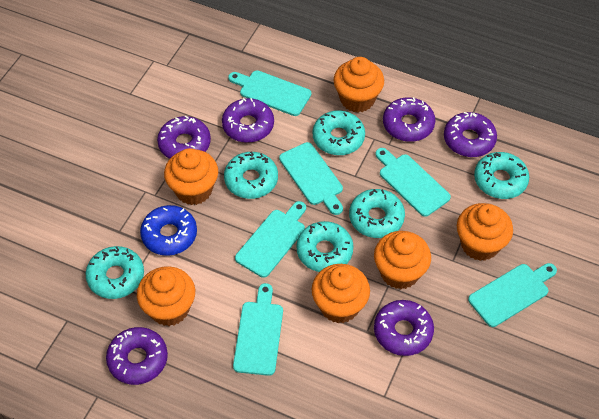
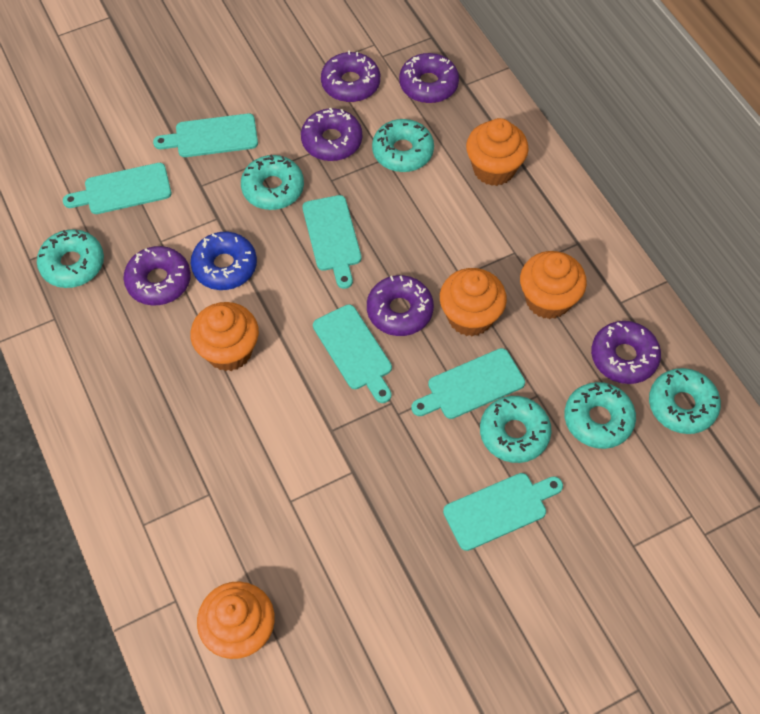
orange cupcake: 6 -> 5

